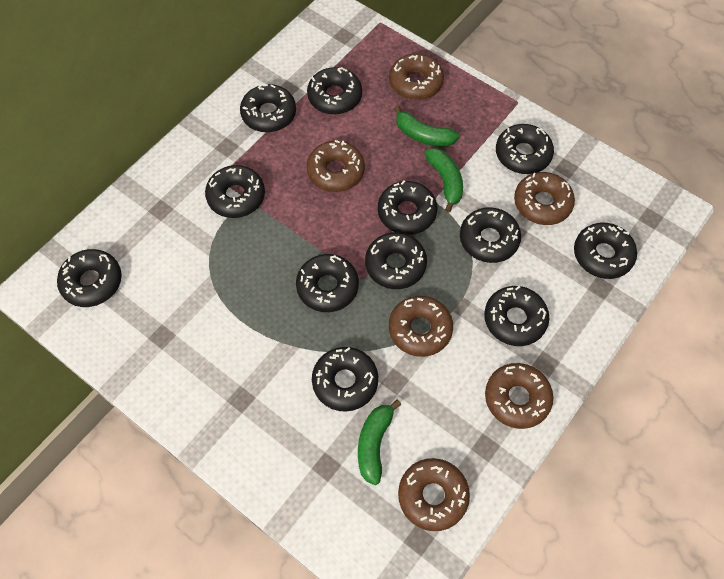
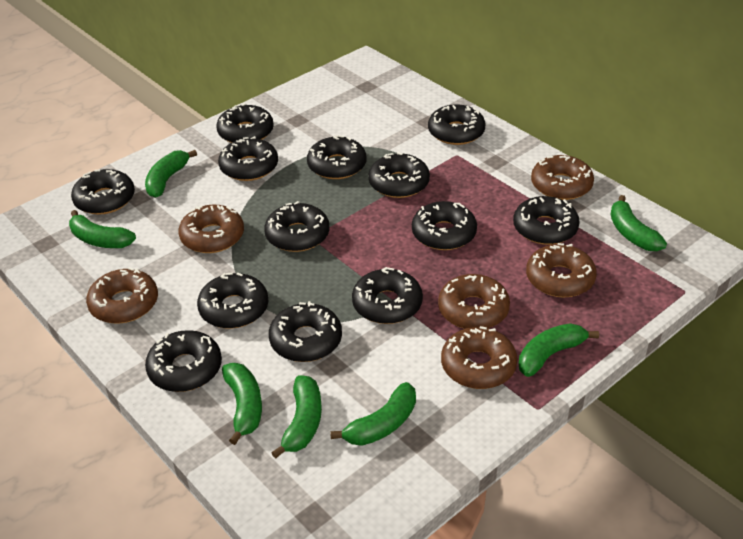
black donut: 12 -> 13
green banana: 3 -> 7

